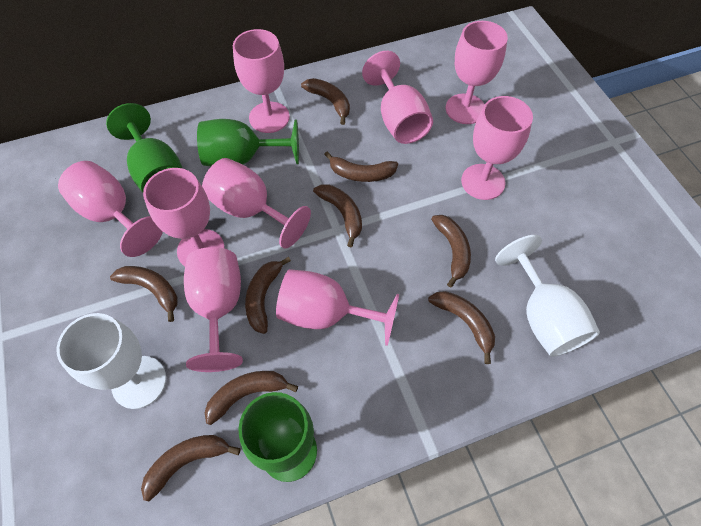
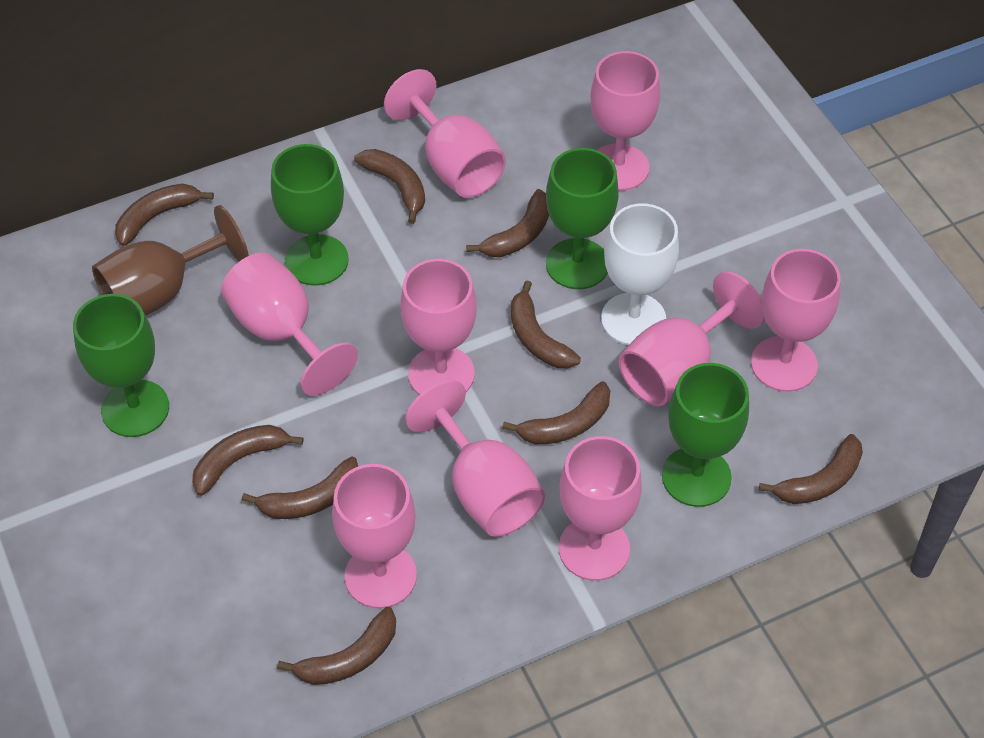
brown goblet: 0 -> 1
green goblet: 3 -> 4
white goblet: 2 -> 1

